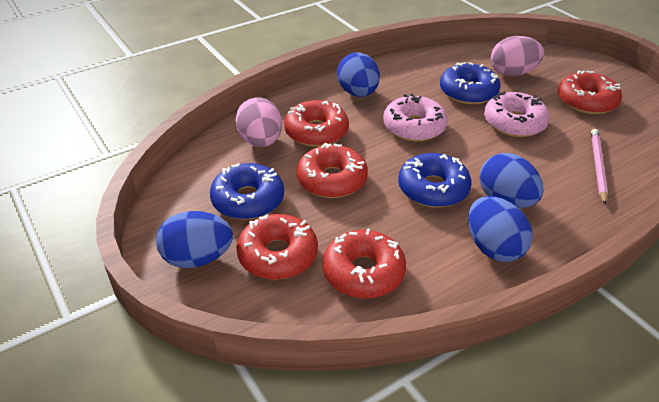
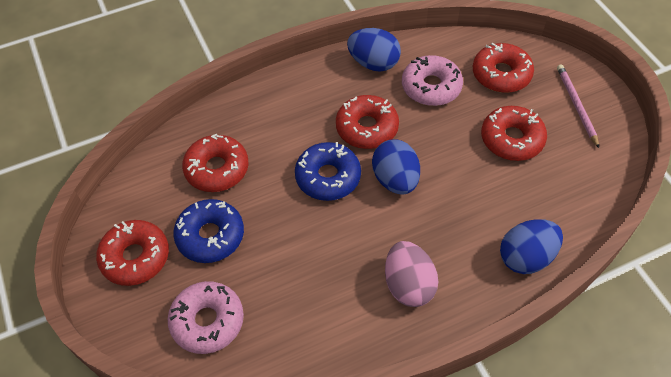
blue donut: 3 -> 2
blue egg: 4 -> 3
pink egg: 2 -> 1

